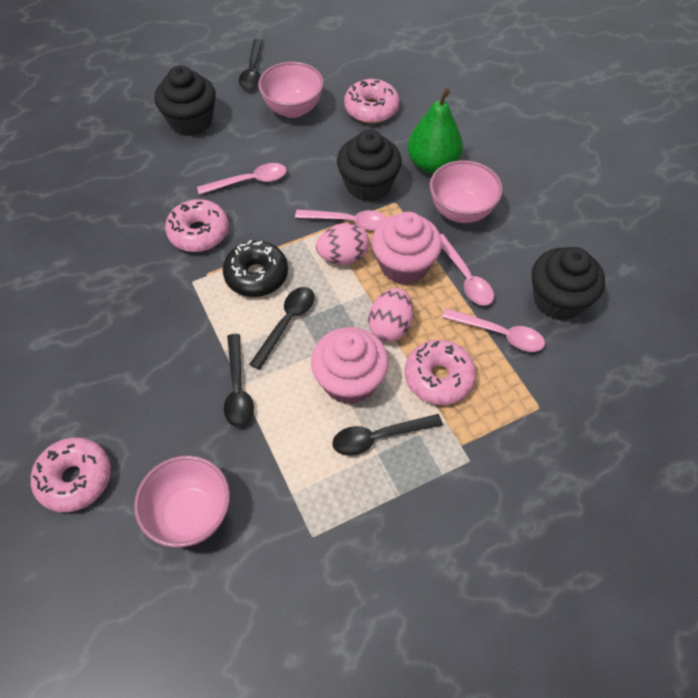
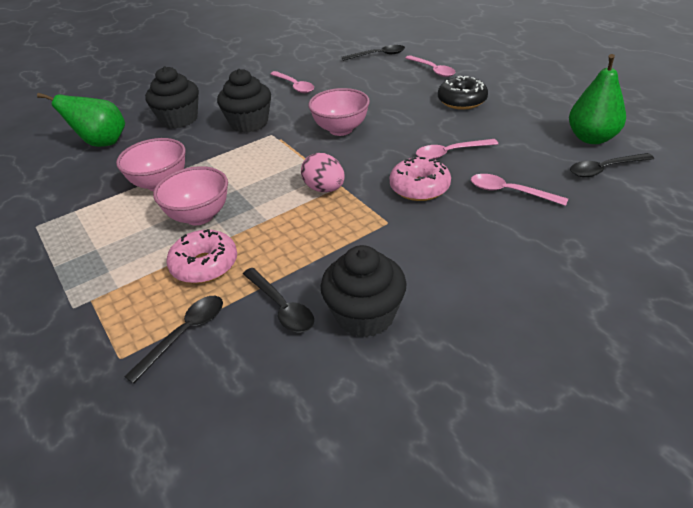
green pear: 1 -> 2
pink cupcake: 2 -> 0
pink donut: 4 -> 2
pink egg: 2 -> 1

